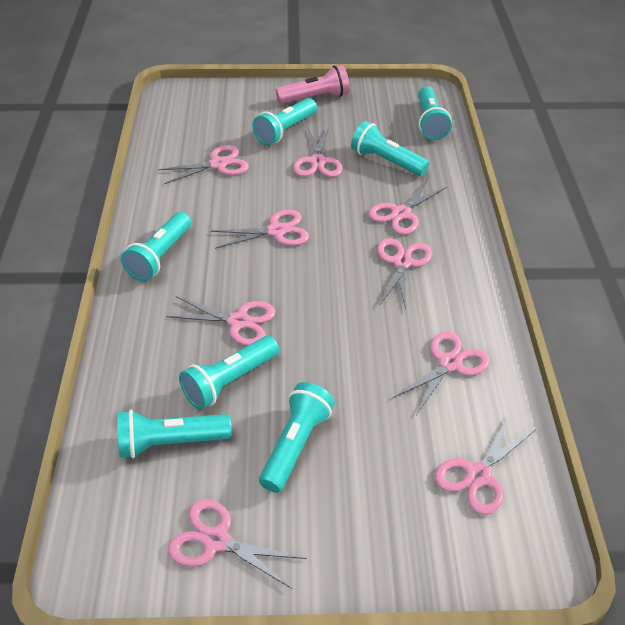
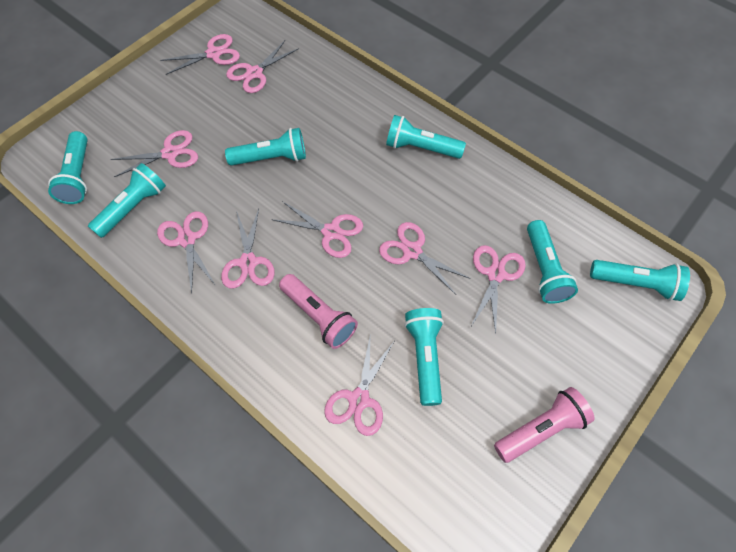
pink flashlight: 1 -> 2

